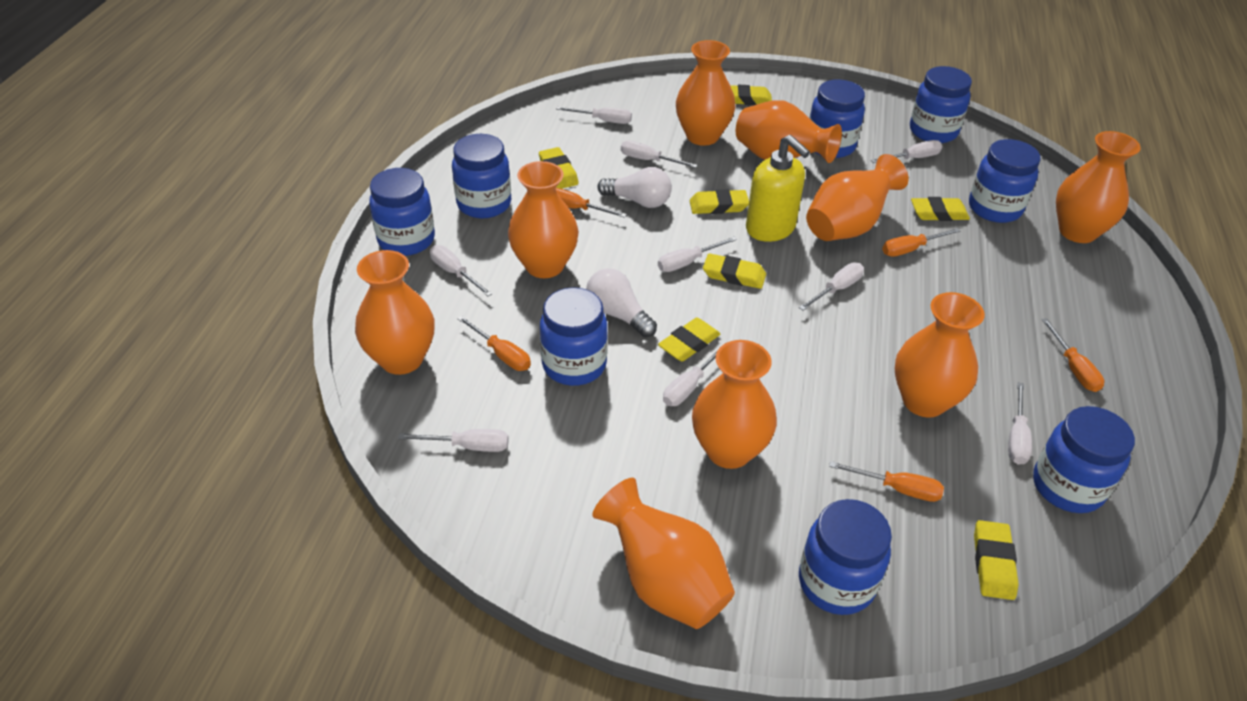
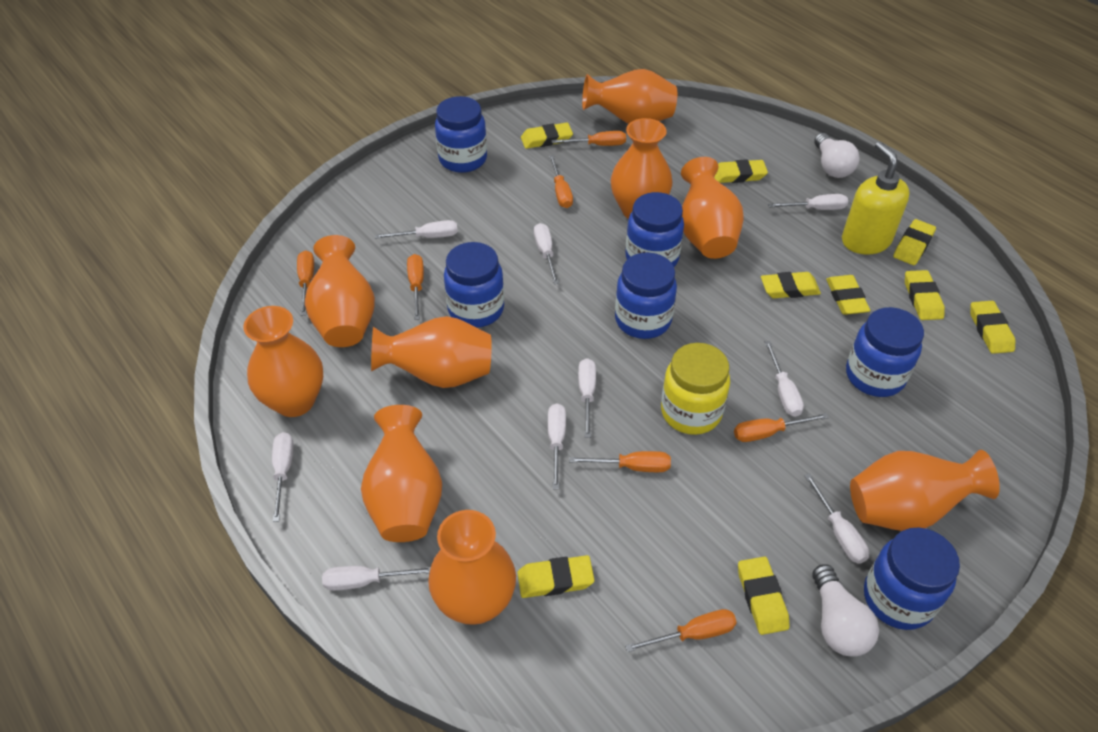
blue jar: 8 -> 6
orange screwdriver: 5 -> 7
yellow eraser: 7 -> 9
yellow jar: 0 -> 1

